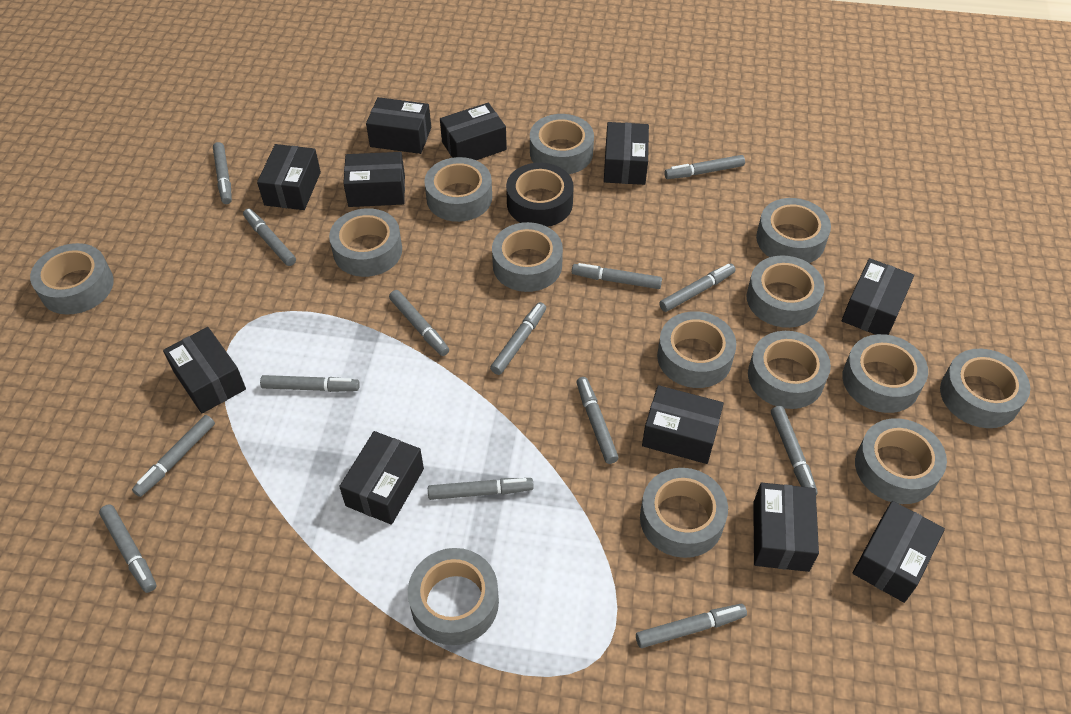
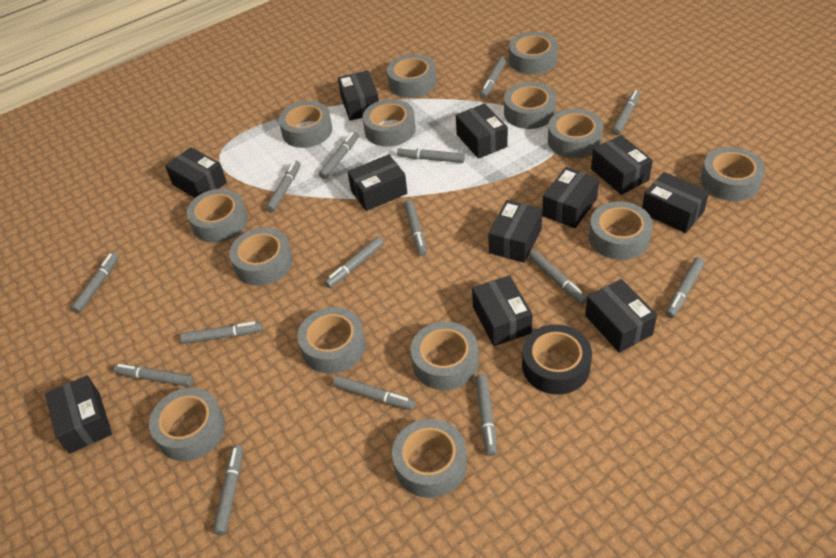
grey marker: 14 -> 15

